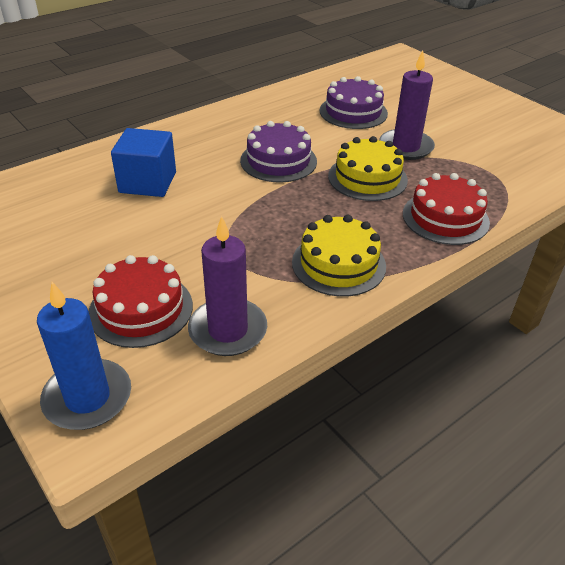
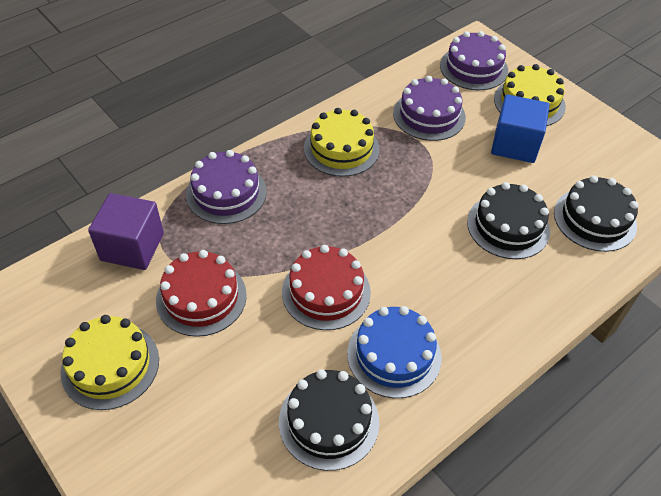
black cake: 0 -> 3
blue cake: 0 -> 1
blue candle: 1 -> 0
purple cake: 2 -> 3
purple candle: 2 -> 0
purple cube: 0 -> 1
yellow cake: 2 -> 3

